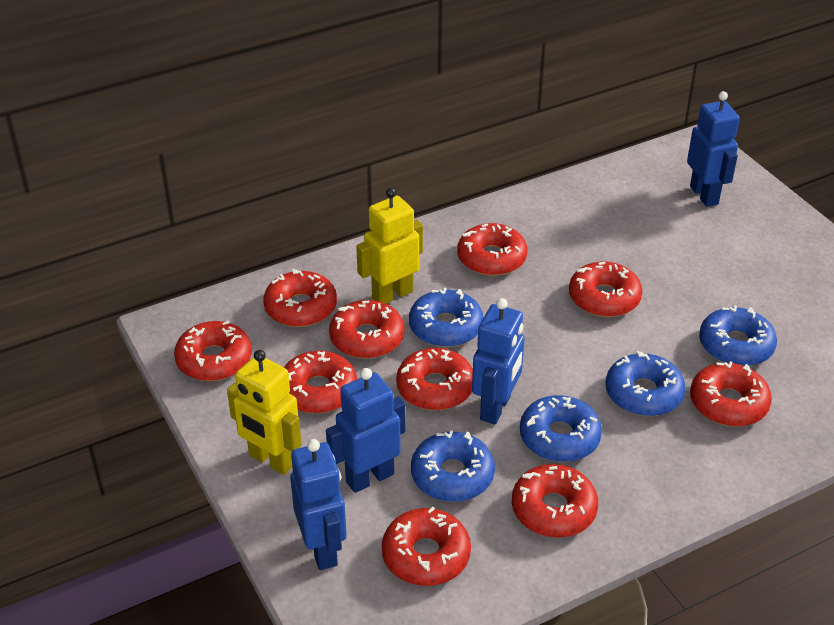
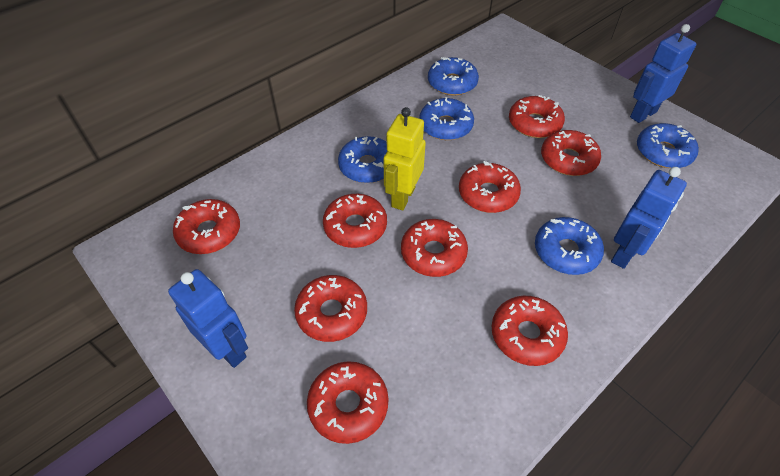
blue robot: 4 -> 3
red donut: 10 -> 9
yellow robot: 2 -> 1

